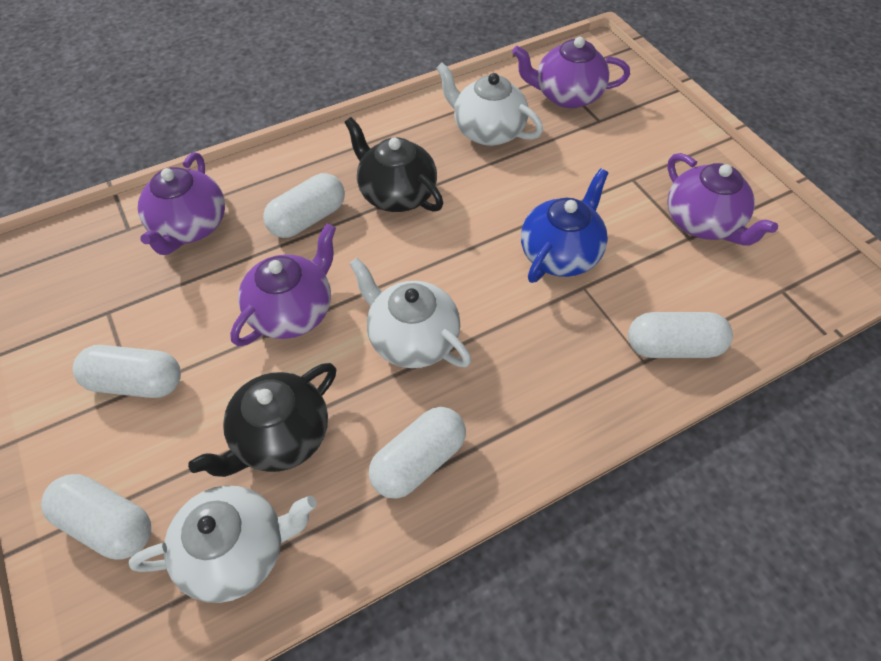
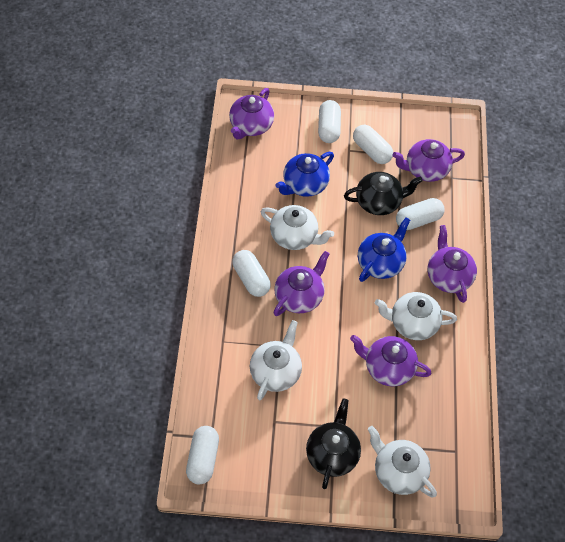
blue teapot: 1 -> 2
purple teapot: 4 -> 5
white teapot: 3 -> 4

